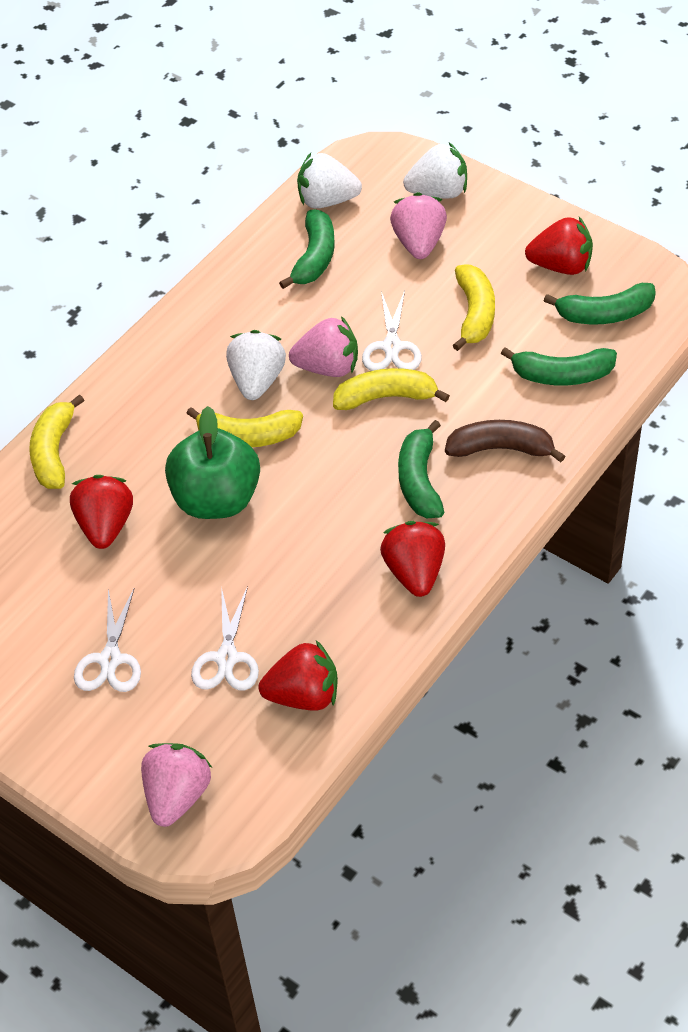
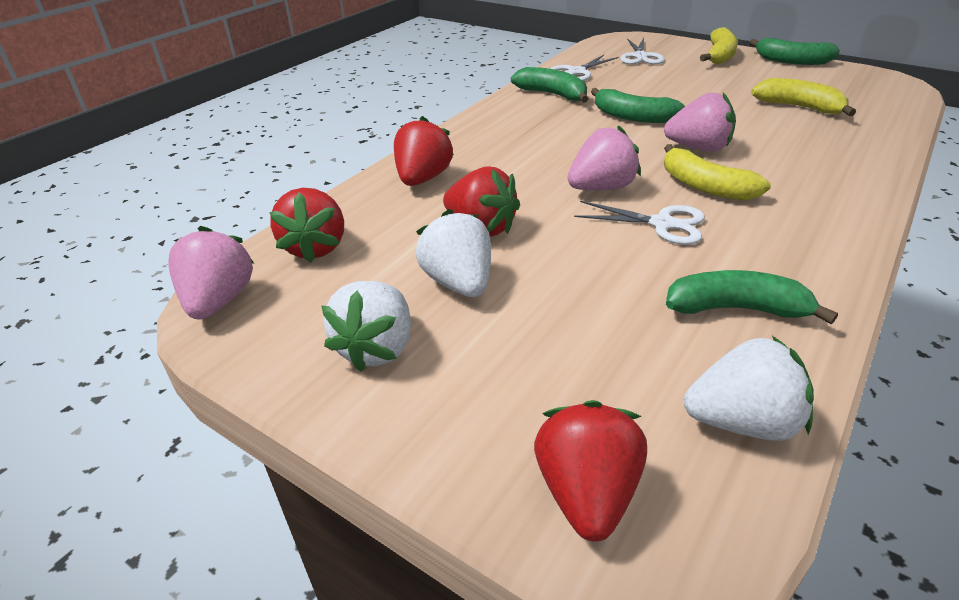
brown banana: 1 -> 0
green apple: 1 -> 0
yellow banana: 4 -> 3

